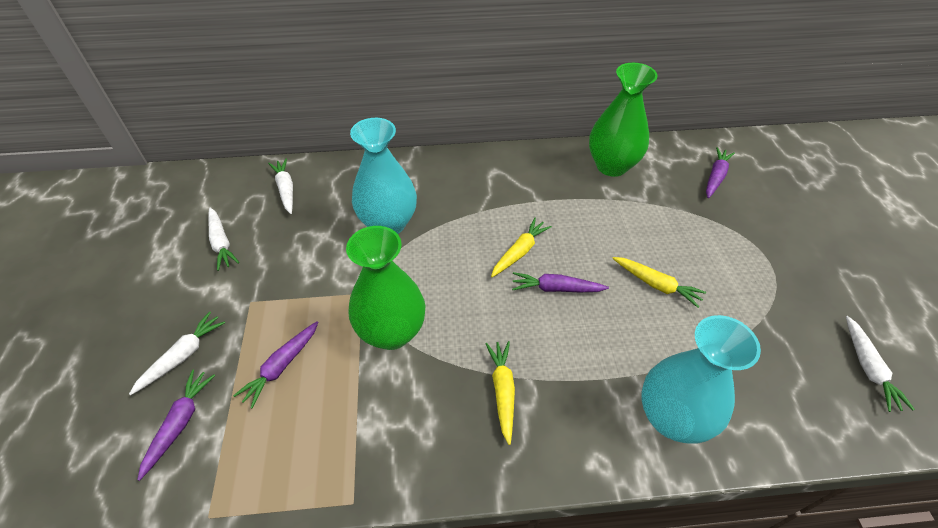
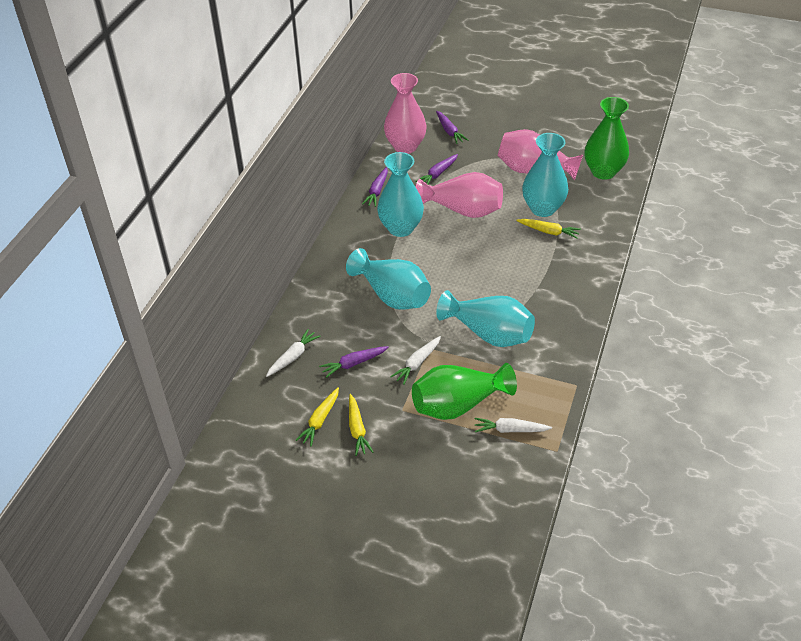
pink vase: 0 -> 3
turquoise vase: 2 -> 4
white carrot: 4 -> 3

